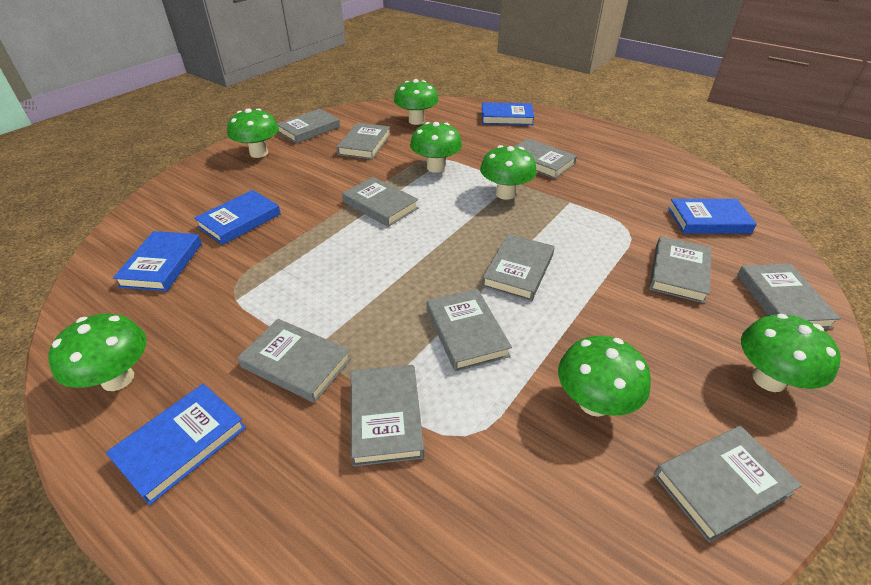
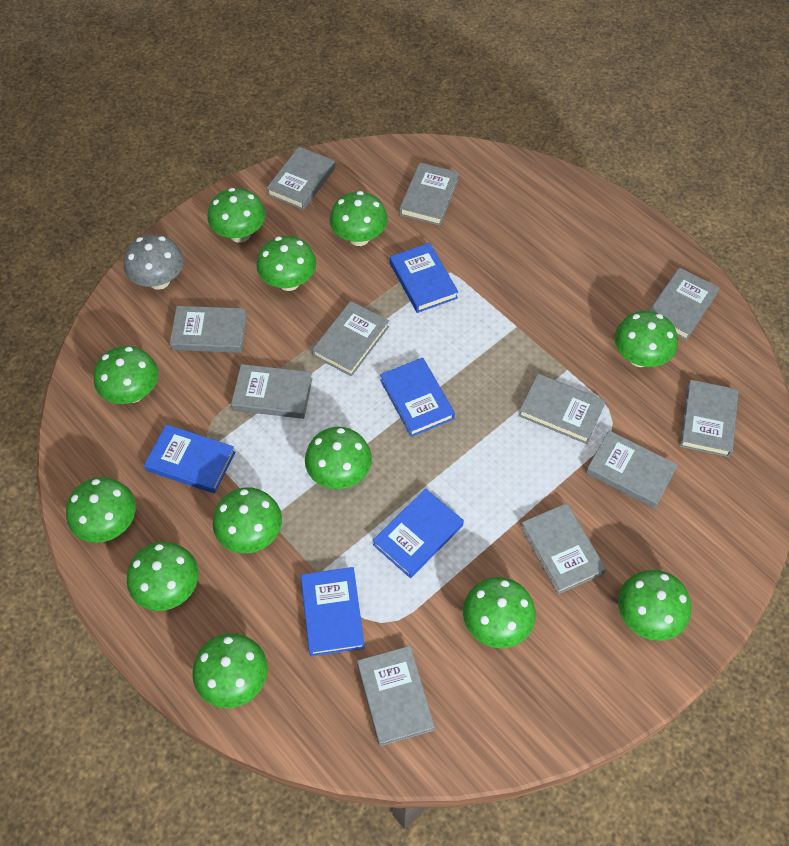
green mushroom: 7 -> 12
grey mushroom: 0 -> 1

